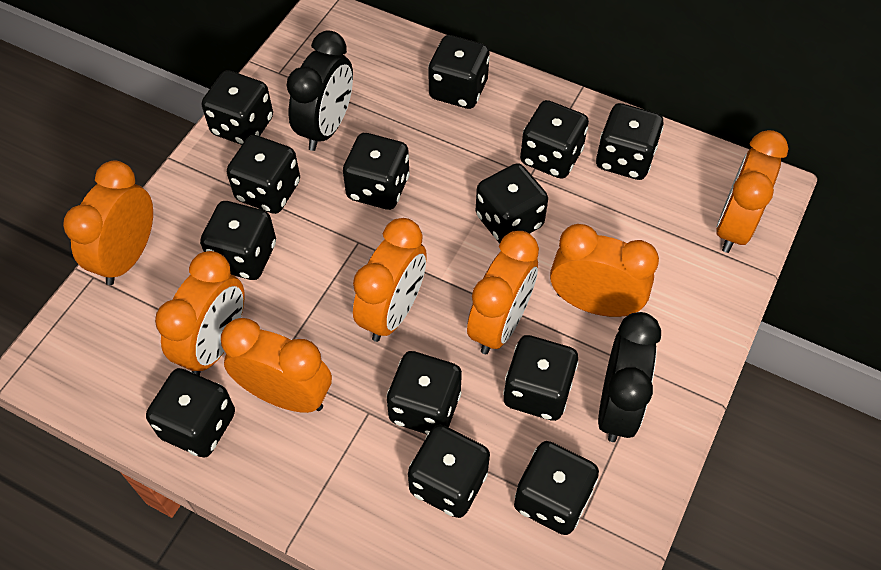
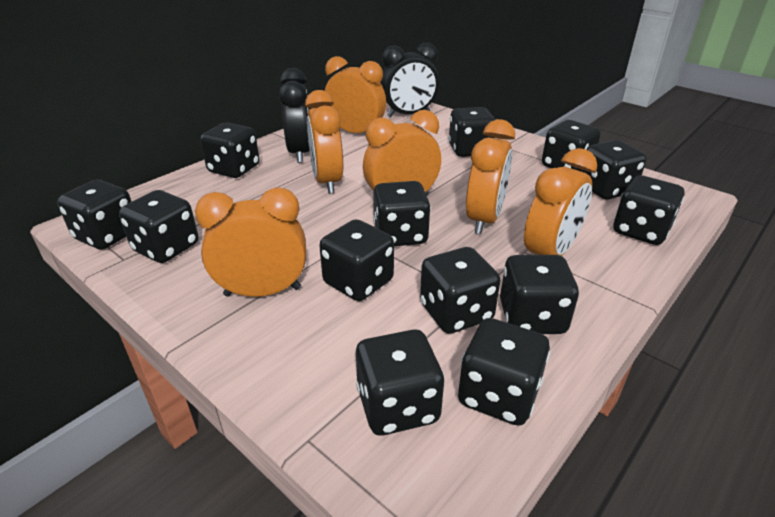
orange clock: 7 -> 6

